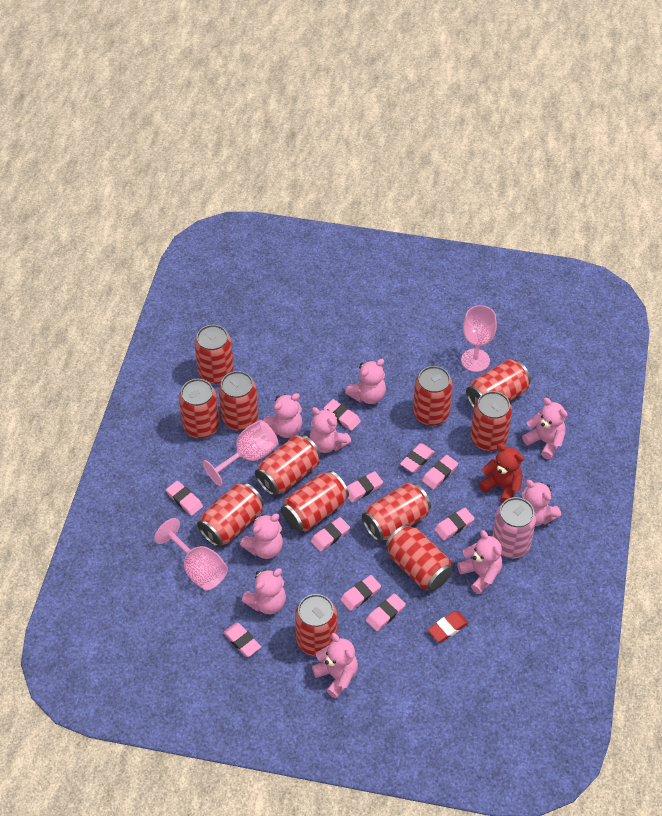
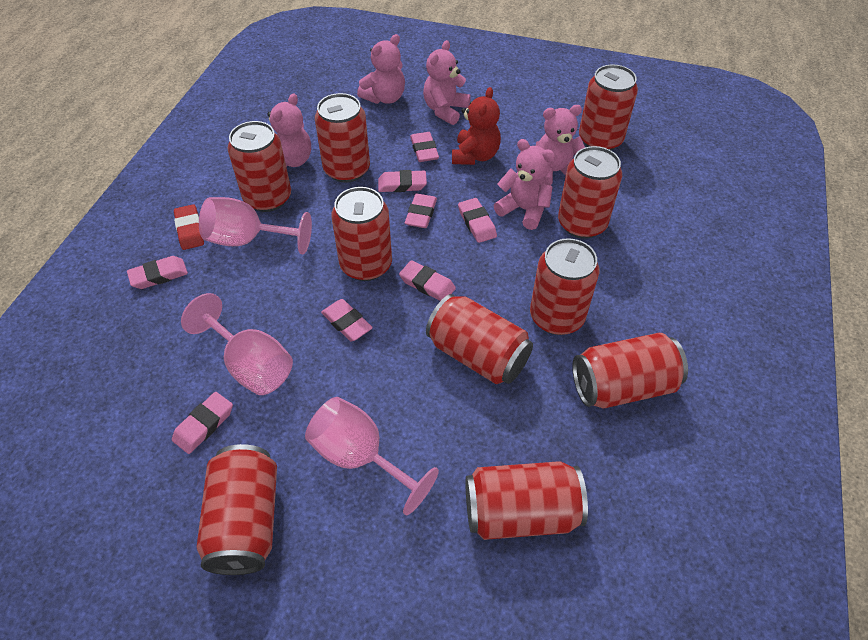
pink can: 1 -> 0
pink eraser: 10 -> 8
pink teddy bear: 9 -> 5
red can: 12 -> 10

